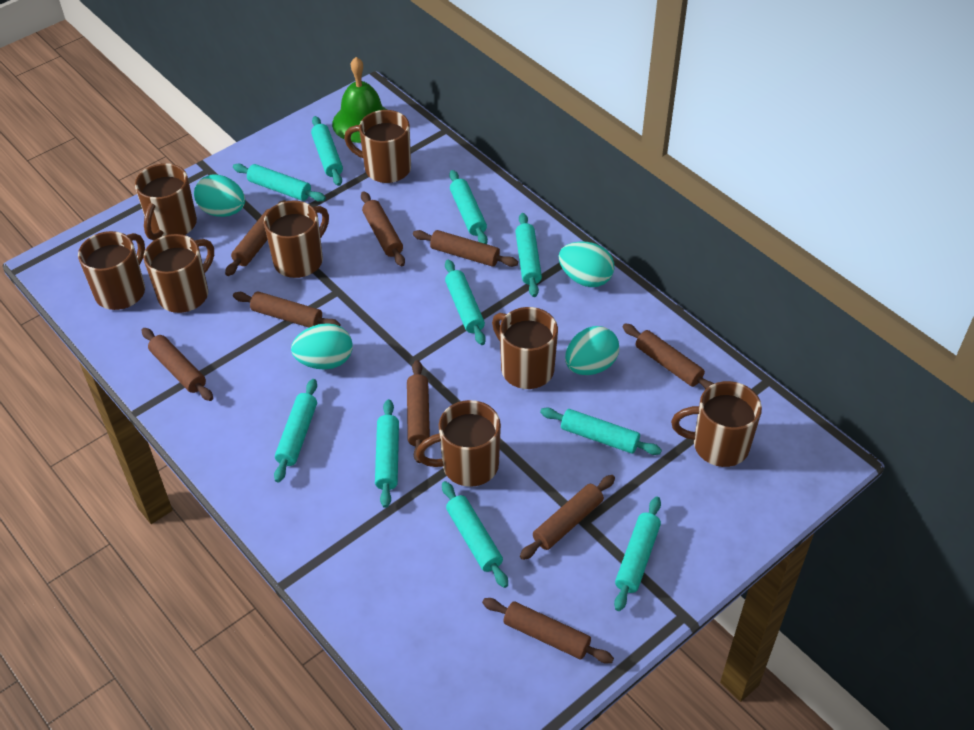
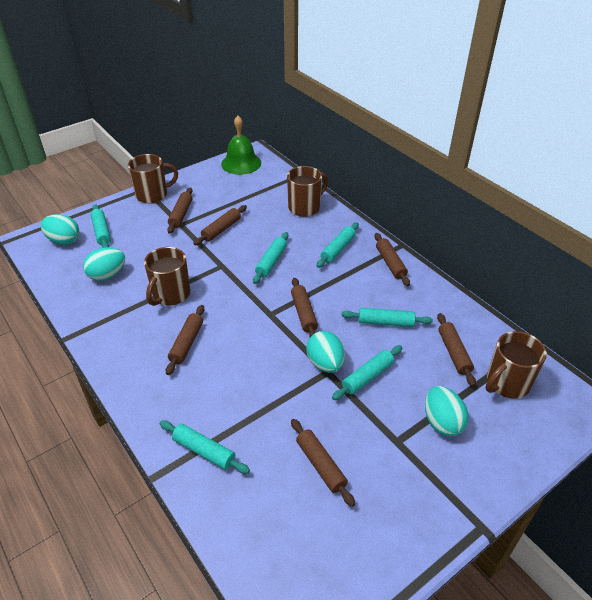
brown mug: 8 -> 4
brown rolling pin: 9 -> 7
turquoise rolling pin: 10 -> 6

